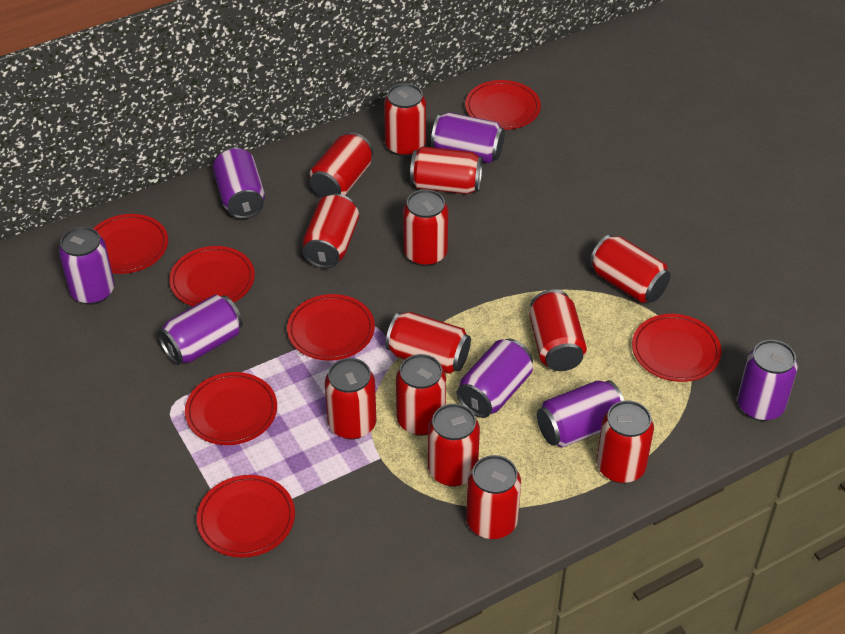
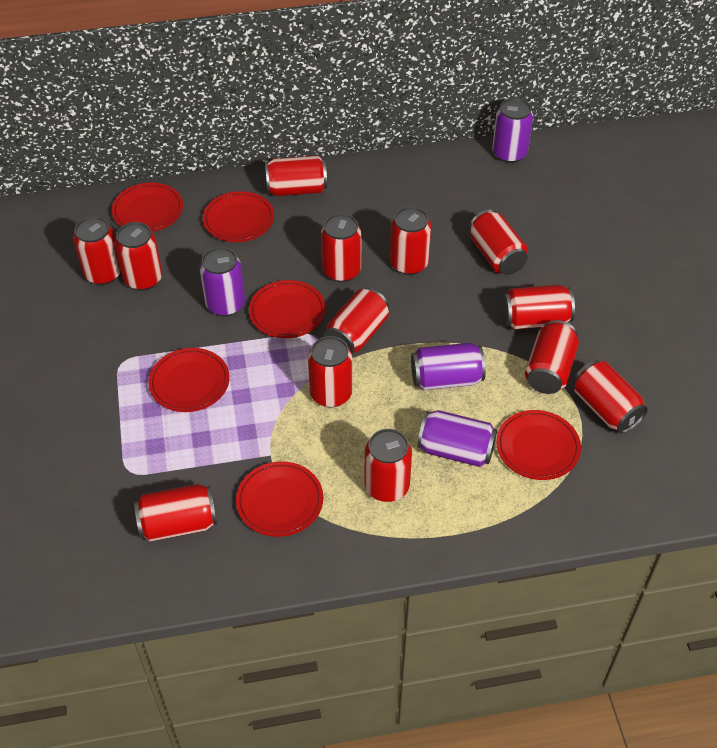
purple can: 7 -> 4
red plate: 7 -> 6

